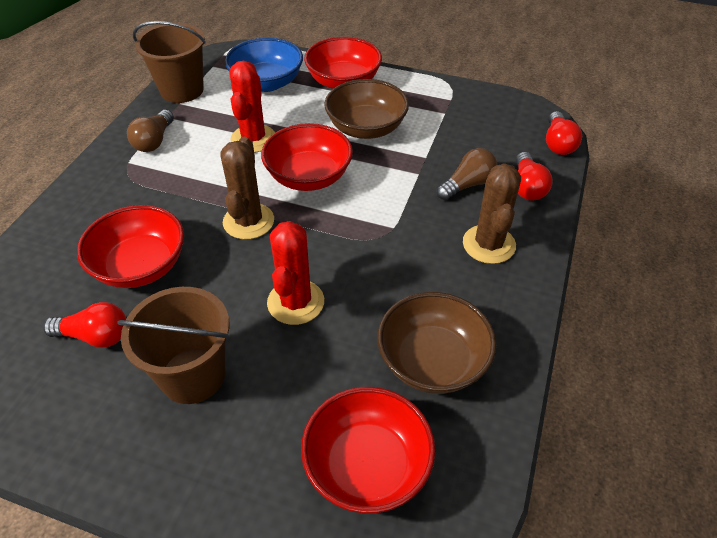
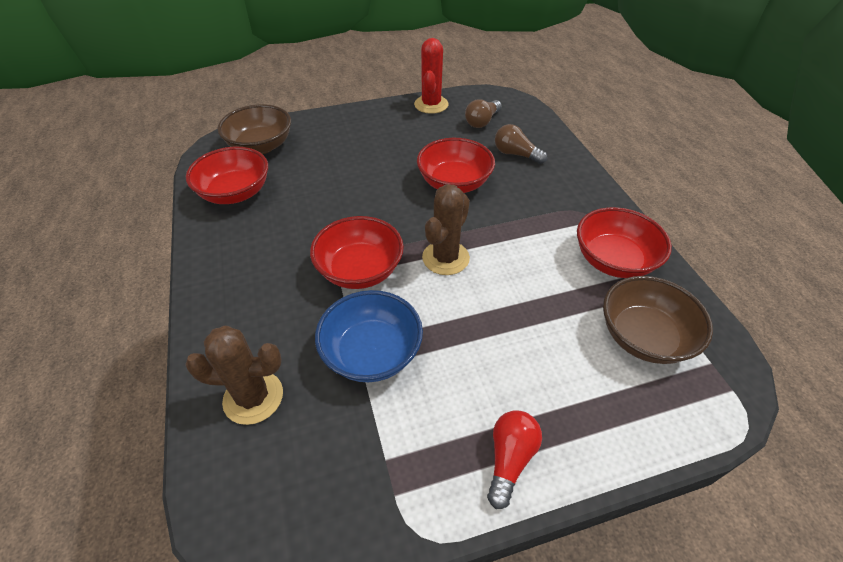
brown bucket: 2 -> 0
red cactus: 2 -> 1
red light bulb: 3 -> 1

